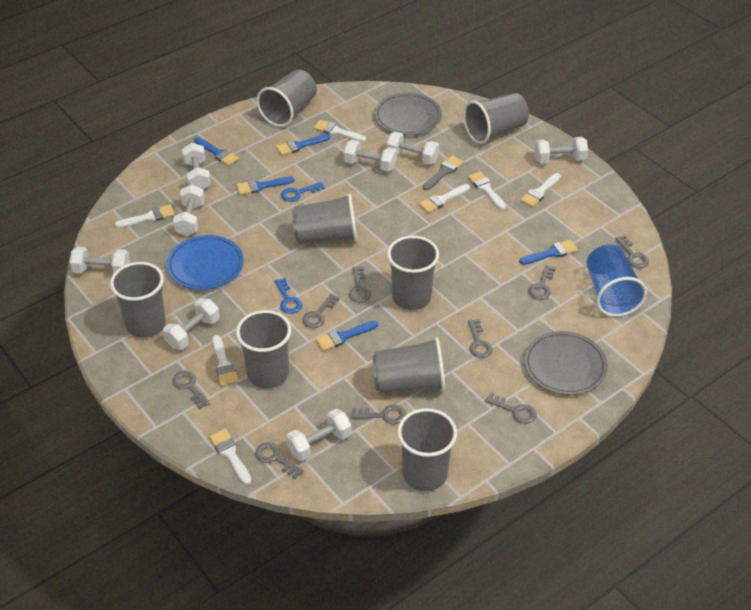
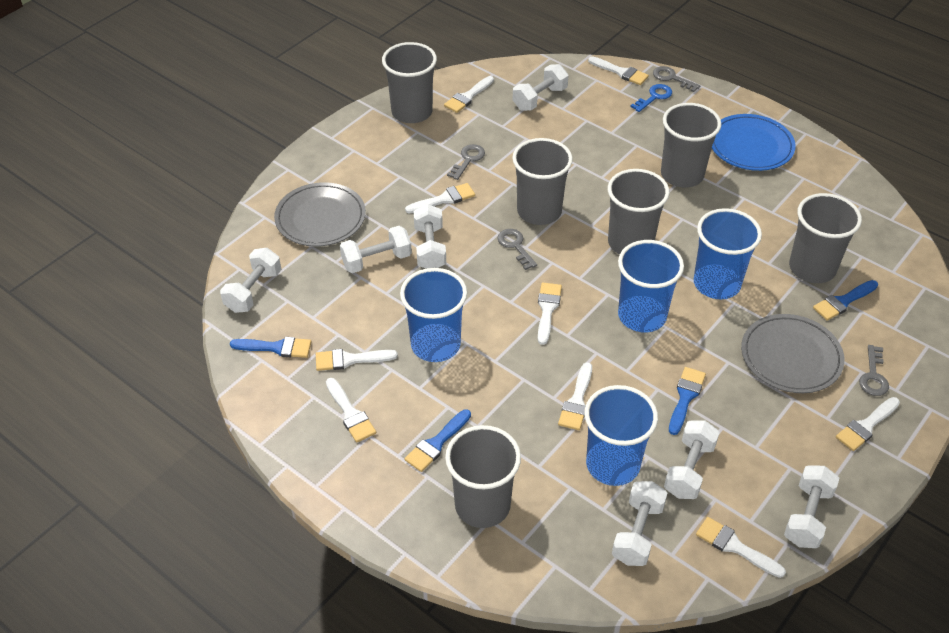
blue brush: 5 -> 4
blue cup: 1 -> 4
blue key: 2 -> 1
grey brush: 1 -> 0
grey cup: 8 -> 6
grey key: 9 -> 4
white brush: 7 -> 9
white dumbbell: 8 -> 7

